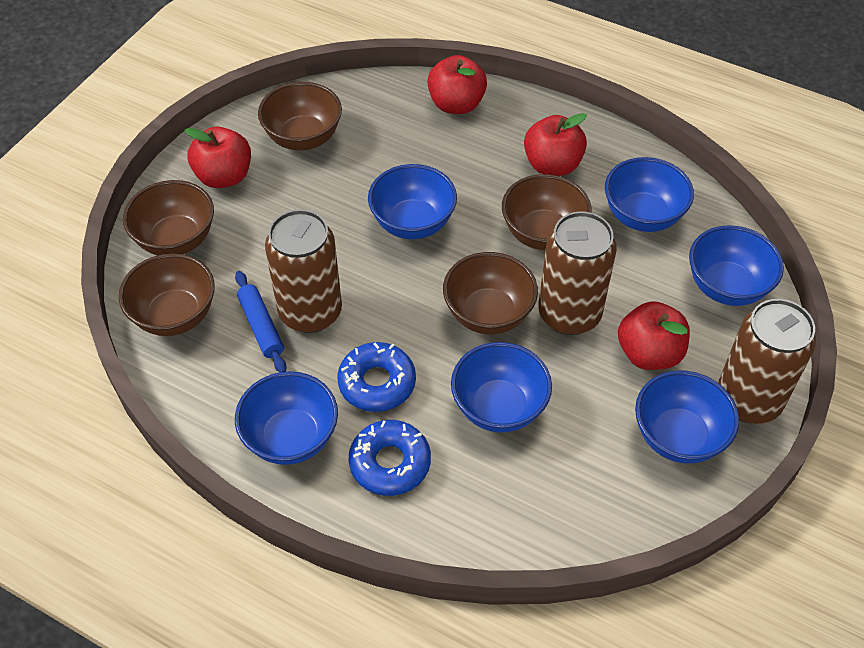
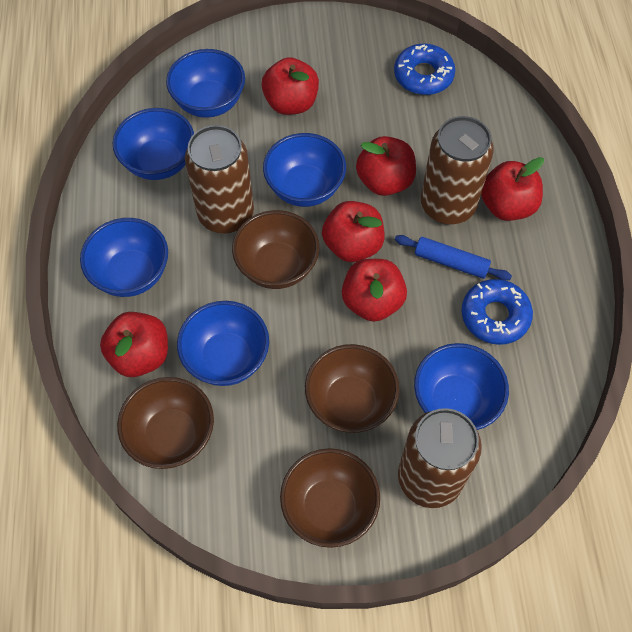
brown bowl: 5 -> 4
red apple: 4 -> 6

